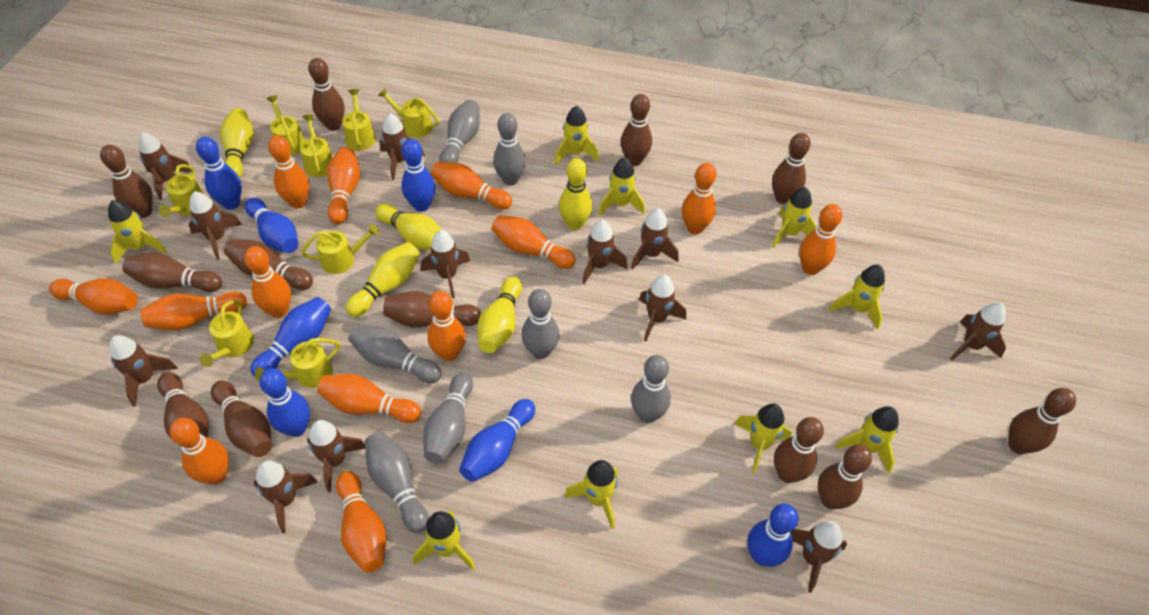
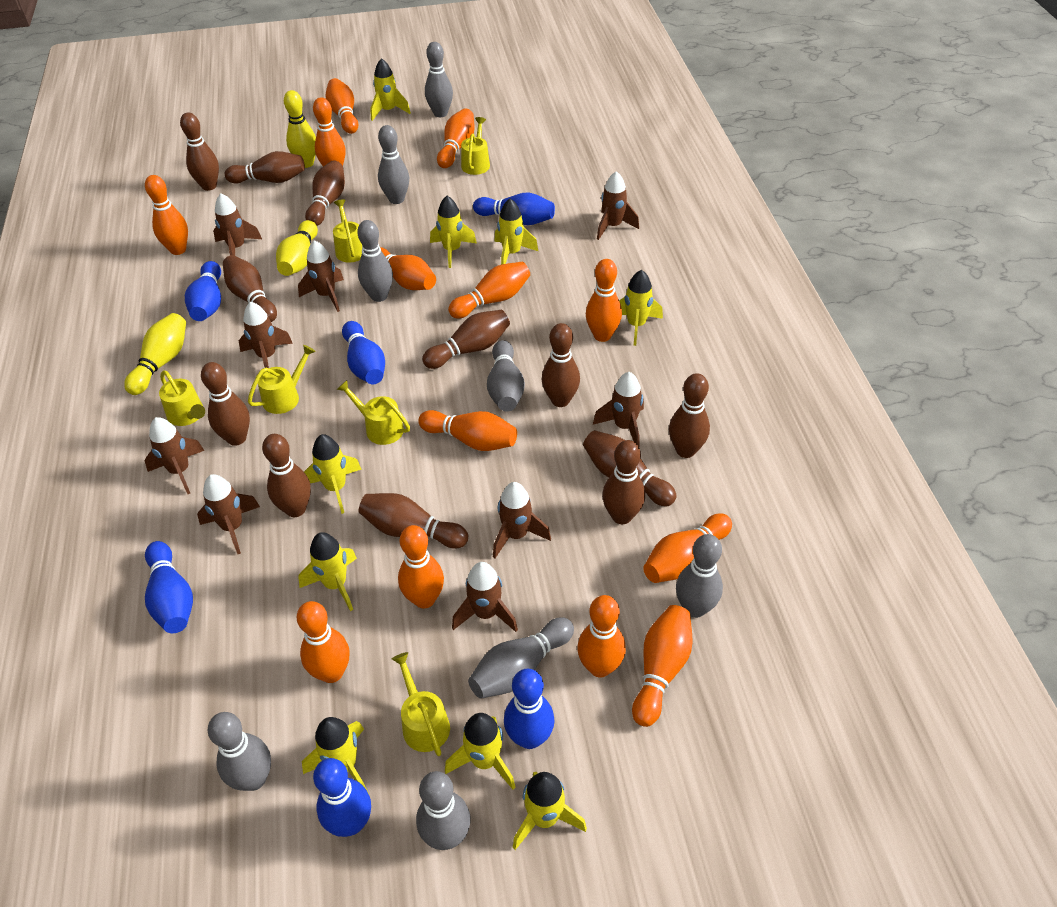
blue bowling pin: 7 -> 6
brown rocket: 12 -> 9
grey bowling pin: 7 -> 8
yellow bowling pin: 5 -> 3
yellow watering can: 8 -> 6

